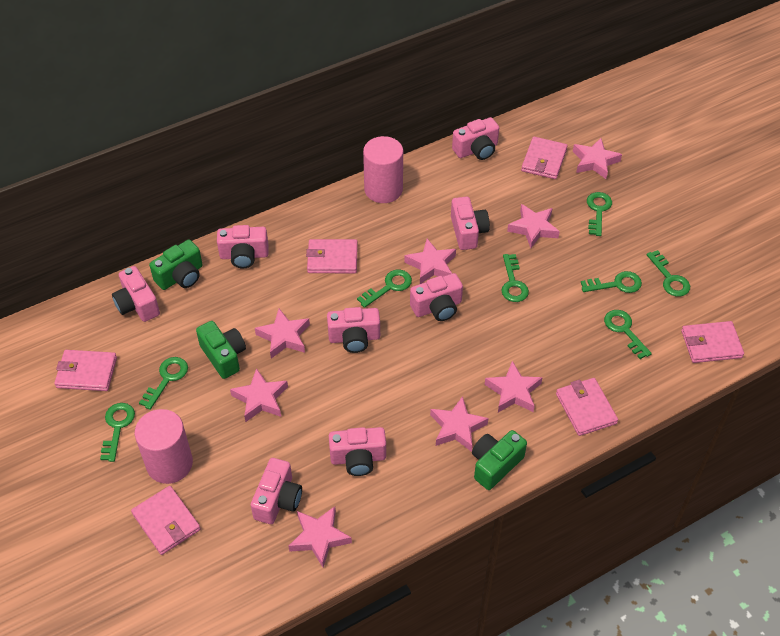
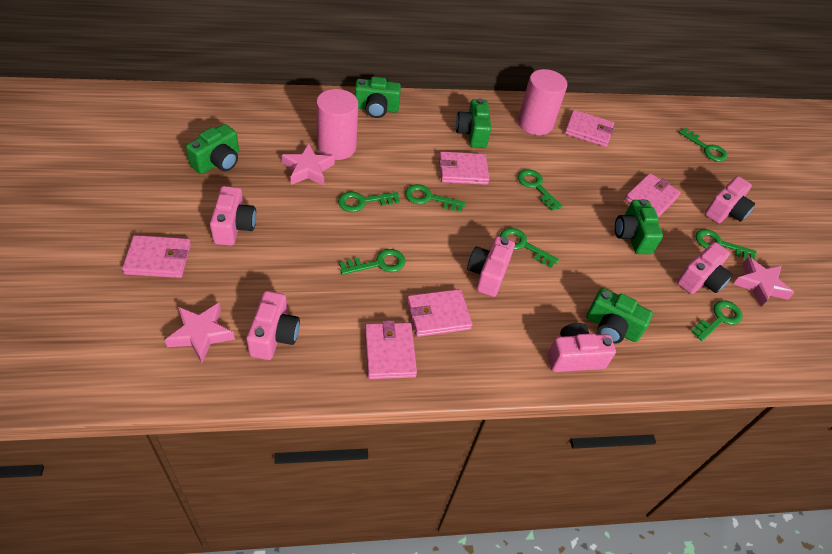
green camera: 3 -> 5
pink camera: 8 -> 6
pink star: 8 -> 3

